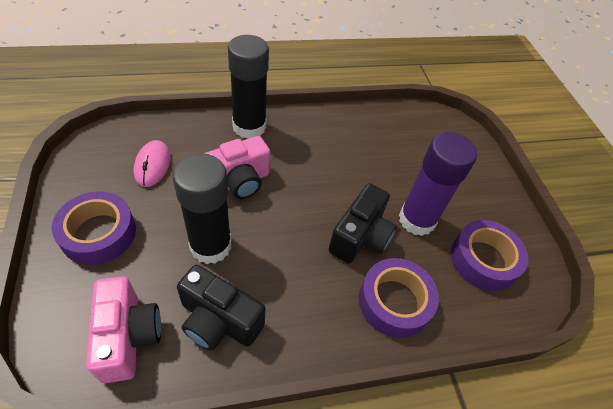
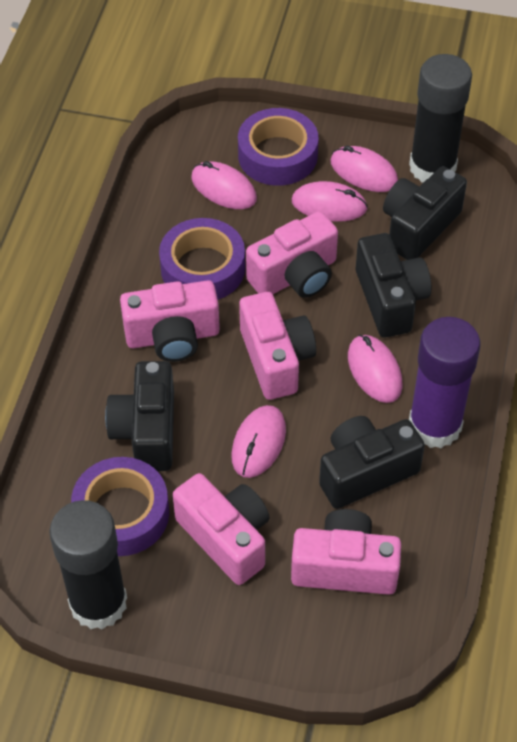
black camera: 2 -> 4
pink camera: 2 -> 5
pink mouse: 1 -> 5

